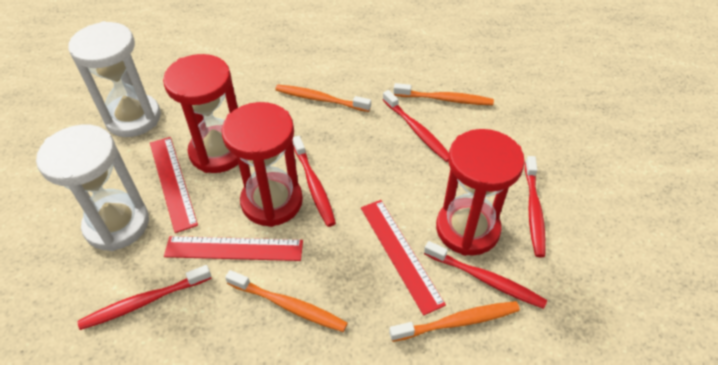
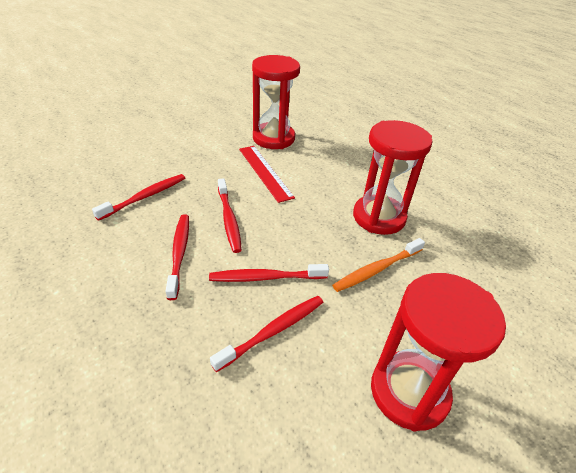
orange toothbrush: 4 -> 1
red ruler: 3 -> 1
white hourglass: 2 -> 0

